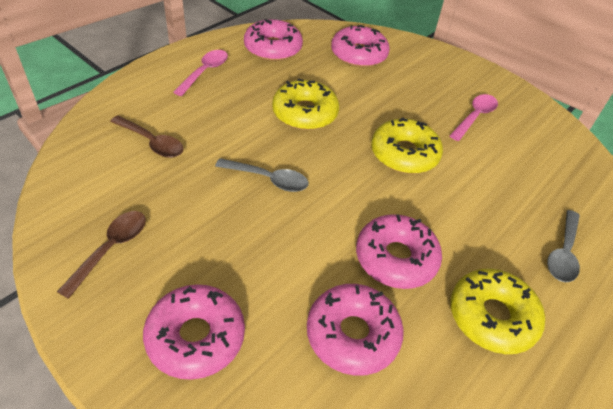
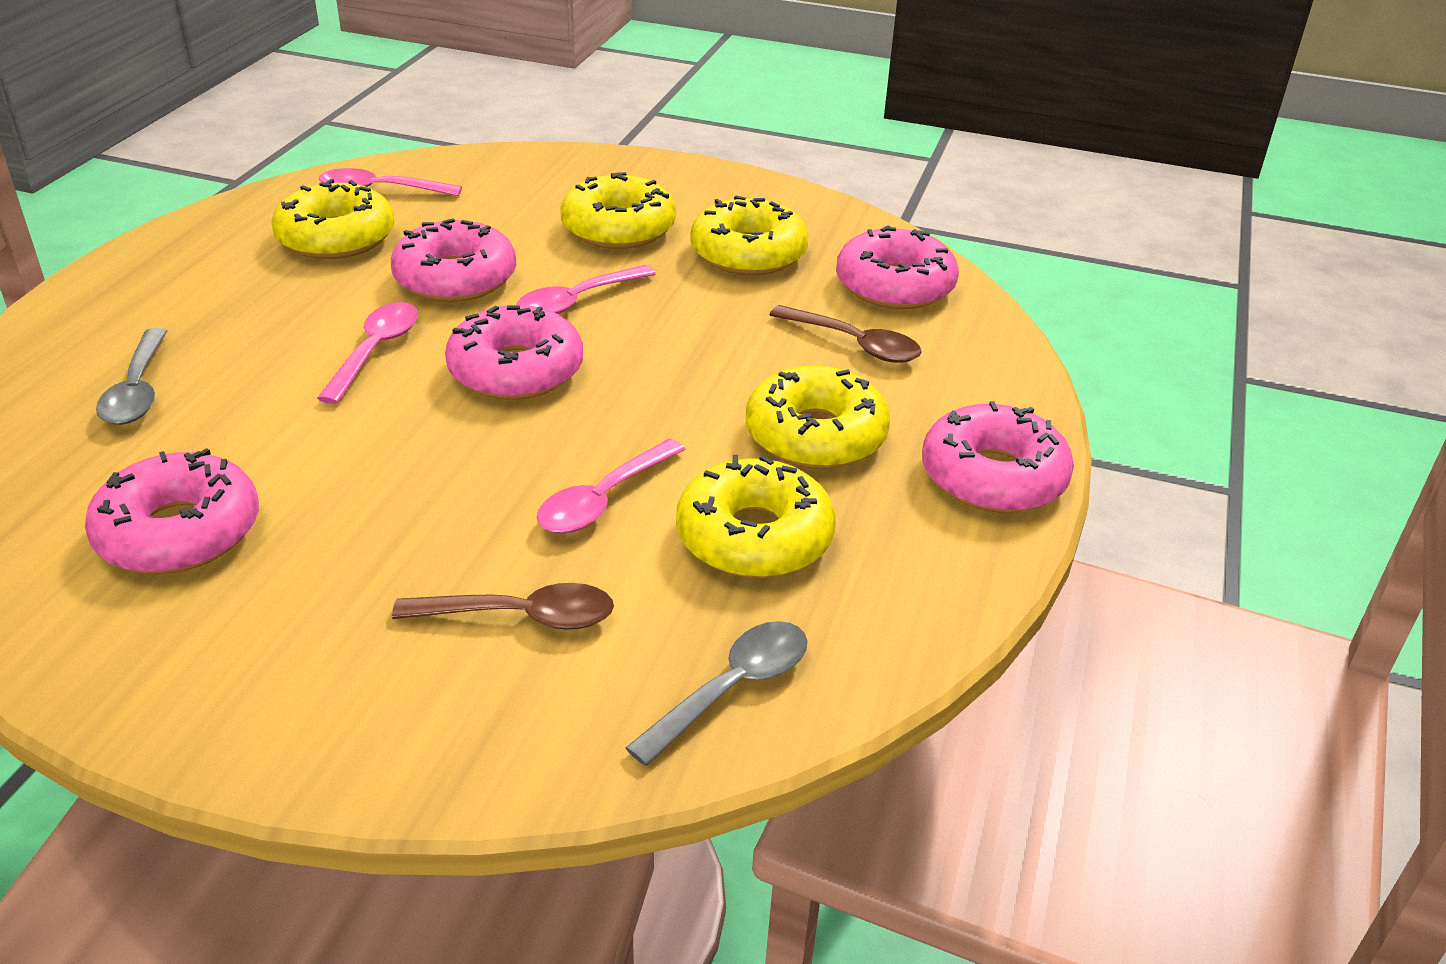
pink spoon: 2 -> 4
yellow donut: 3 -> 5

